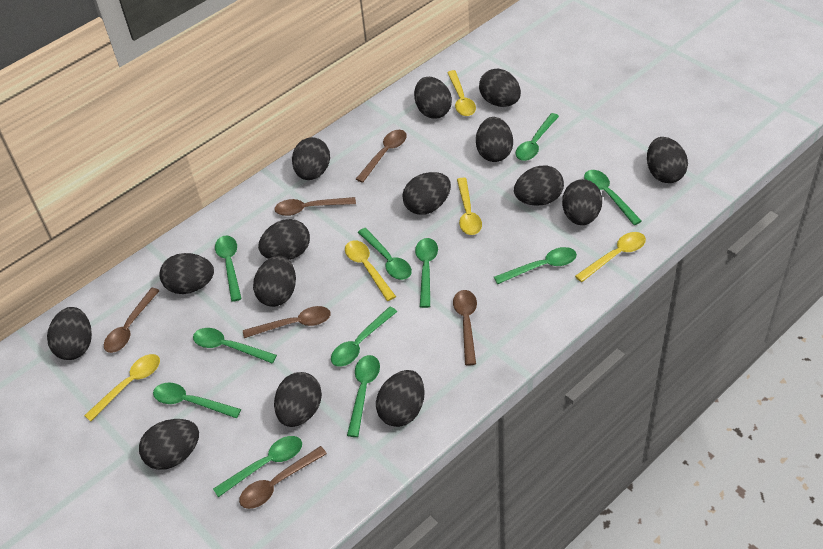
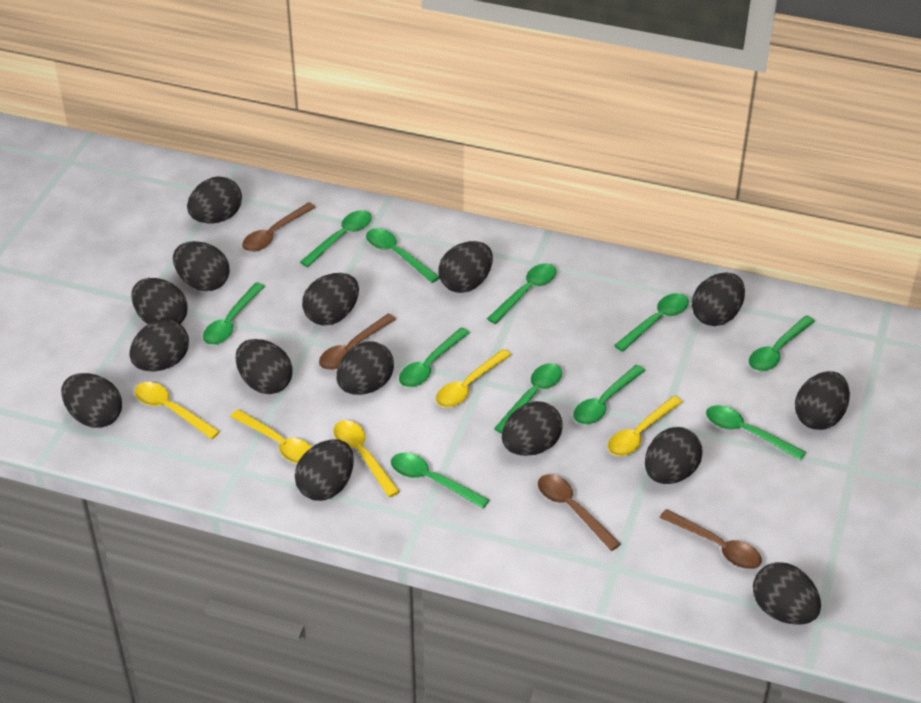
brown spoon: 6 -> 4

